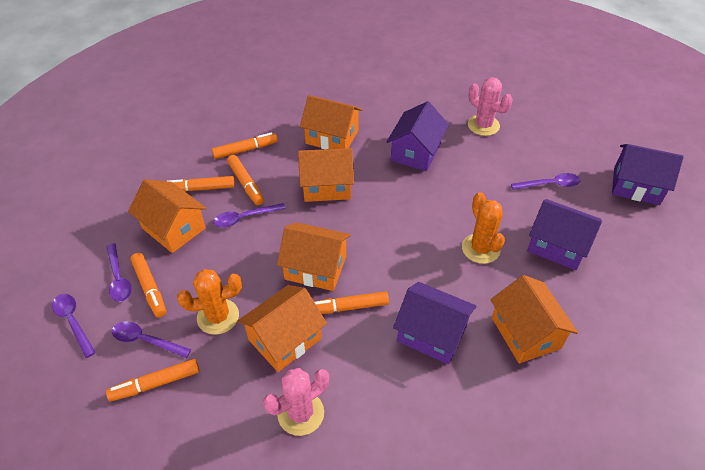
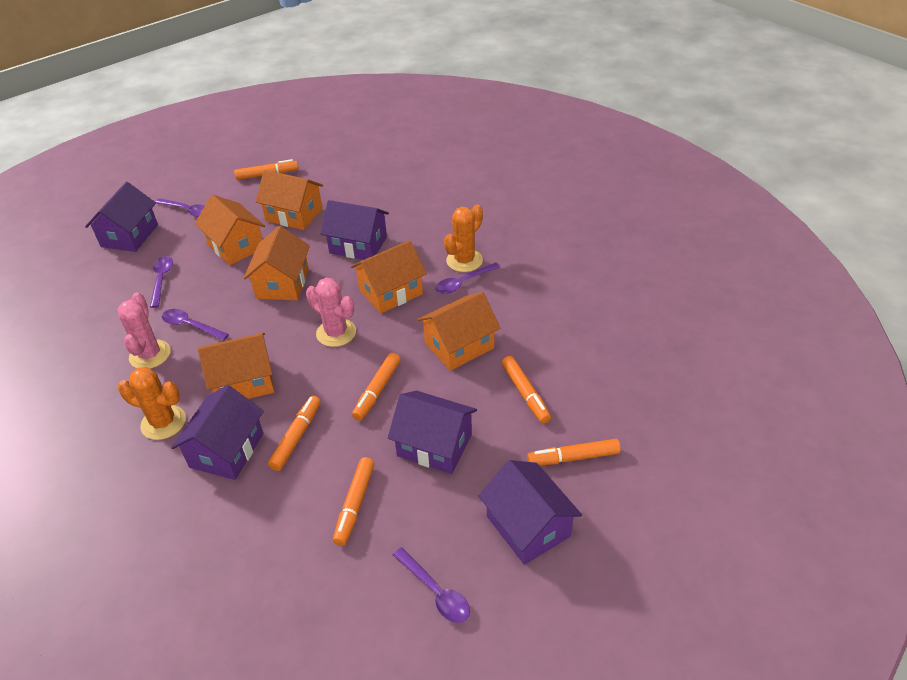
purple house: 4 -> 5

